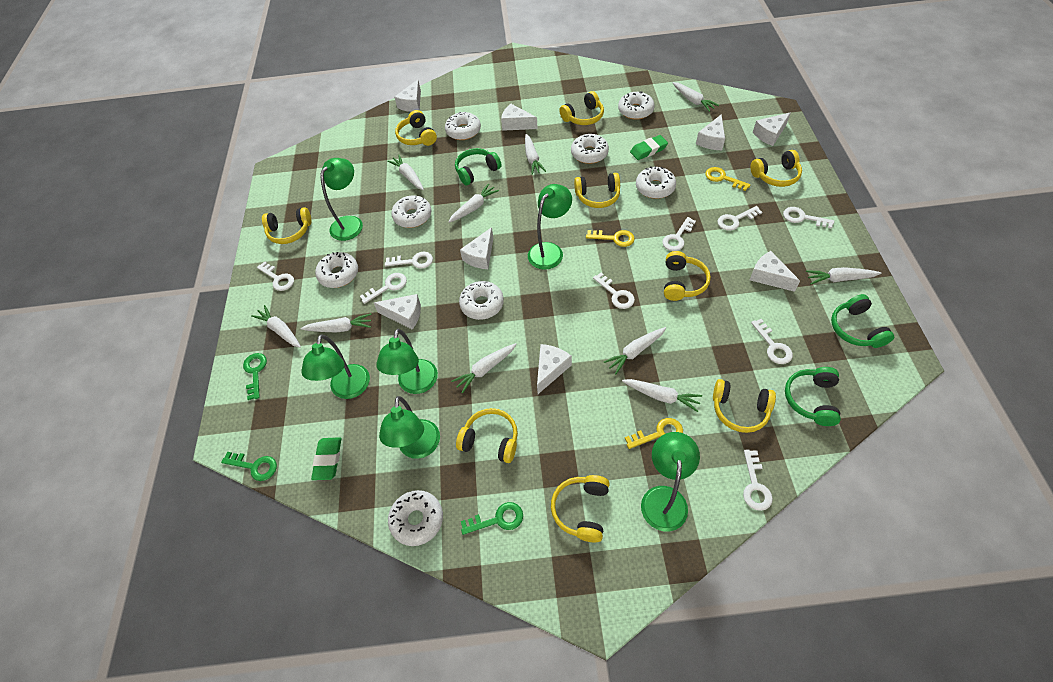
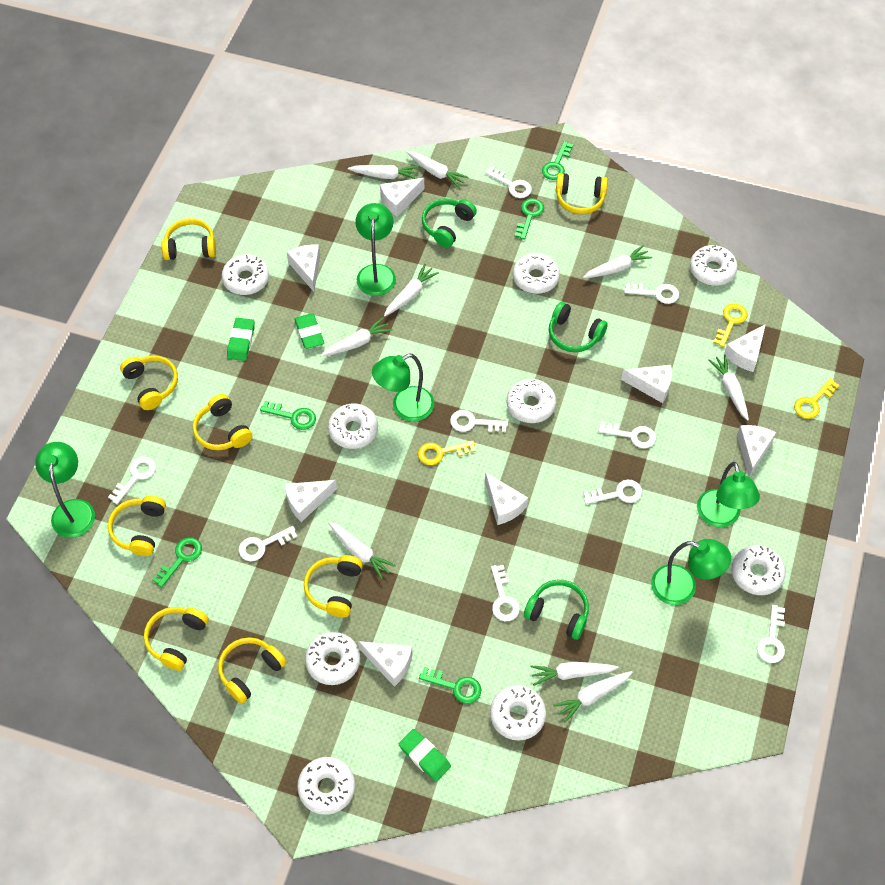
green eraser: 2 -> 3
green key: 3 -> 5
green lamp: 6 -> 5
white carrot: 10 -> 9
white donut: 8 -> 9
yellow headphones: 9 -> 8

